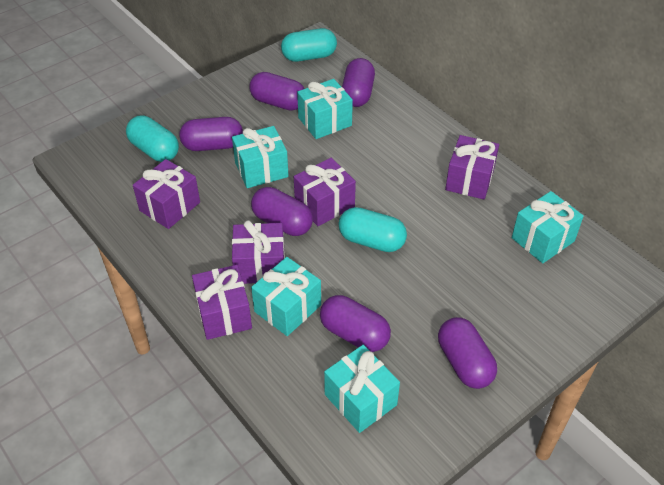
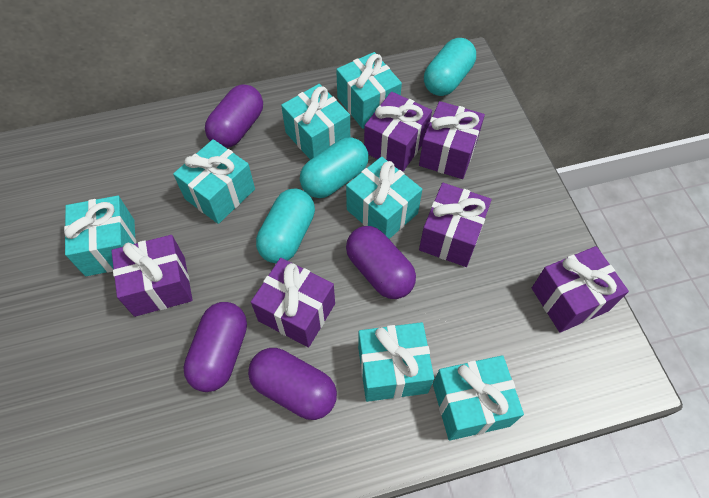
purple capsule: 6 -> 4
purple gift: 5 -> 6
turquoise gift: 5 -> 7

